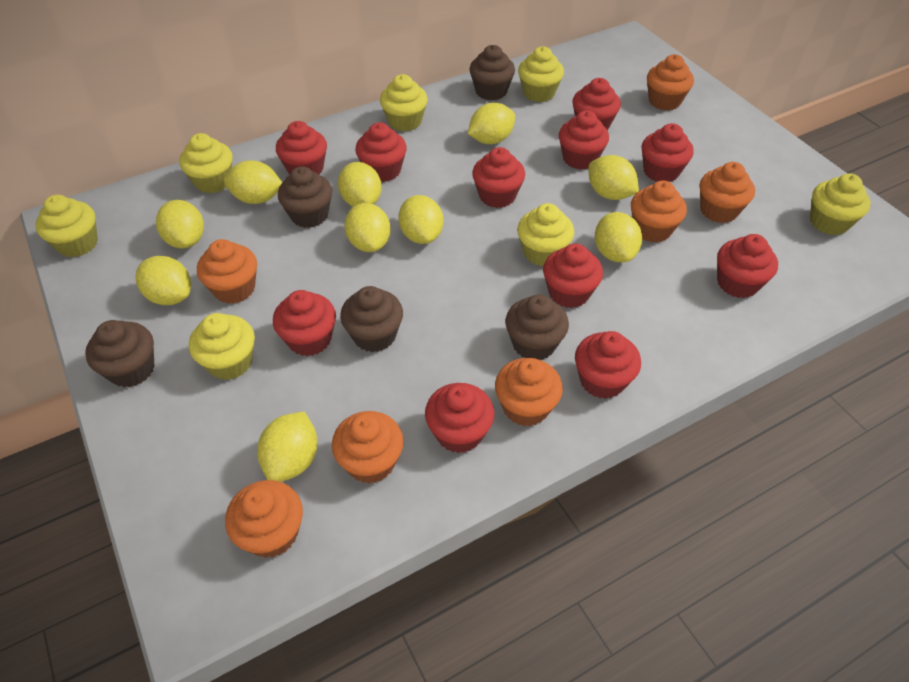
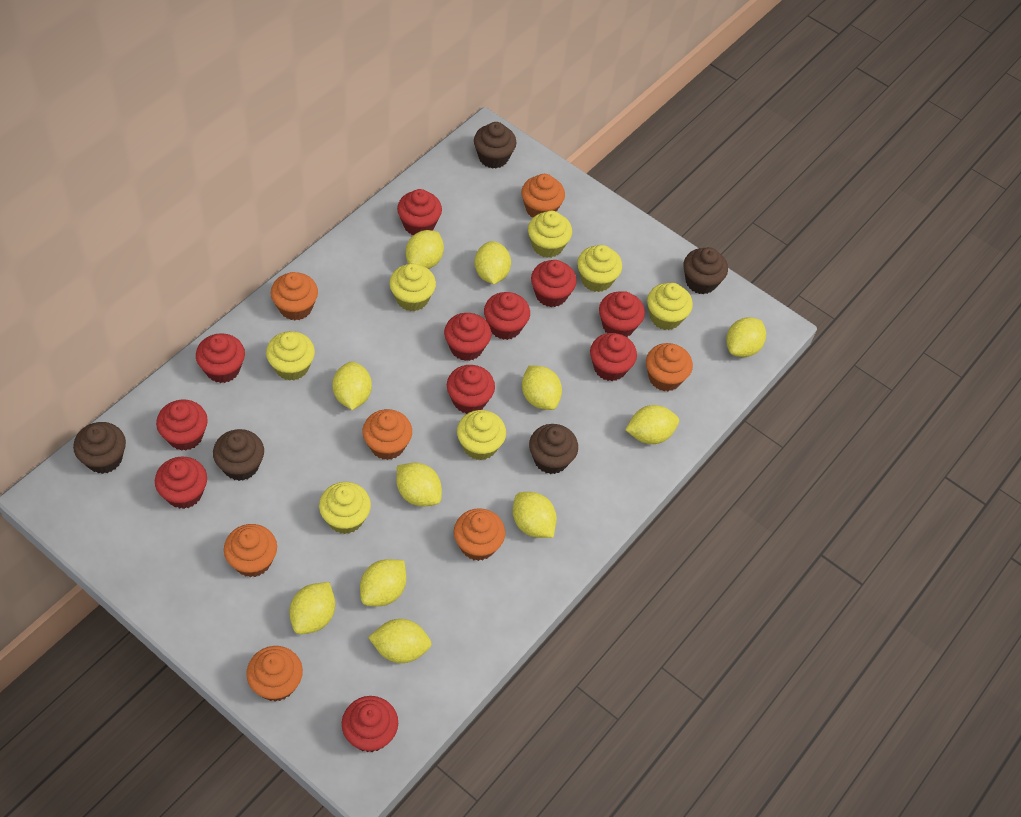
yellow lemon: 10 -> 11

